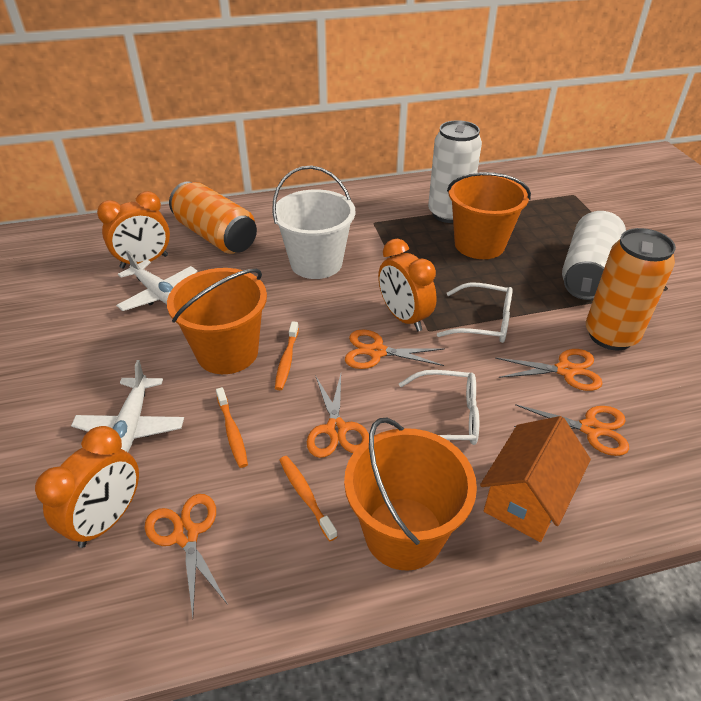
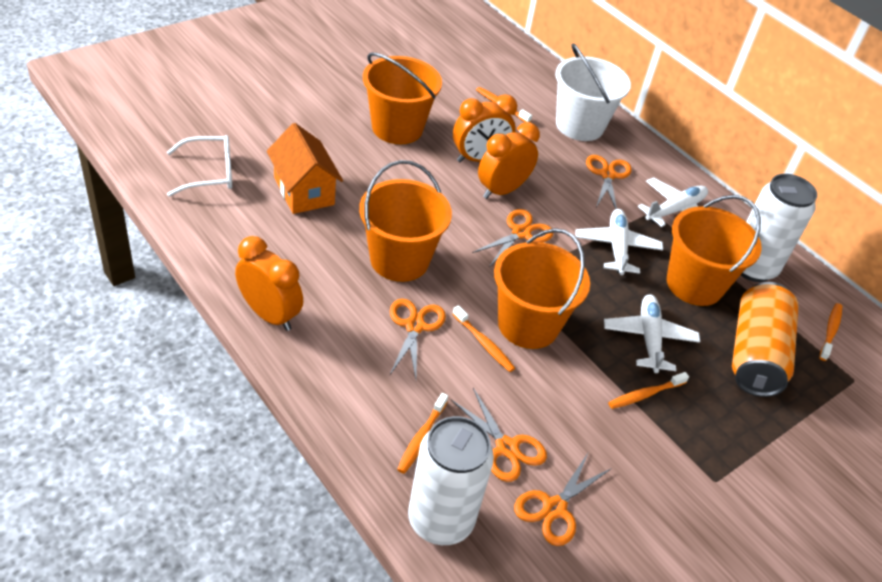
orange bucket: 3 -> 4
orange can: 2 -> 1
orange toothbrush: 3 -> 5
white glasses: 2 -> 1
white plane: 2 -> 3

